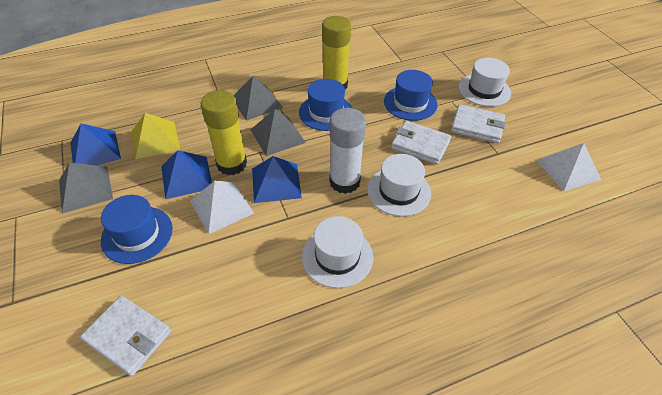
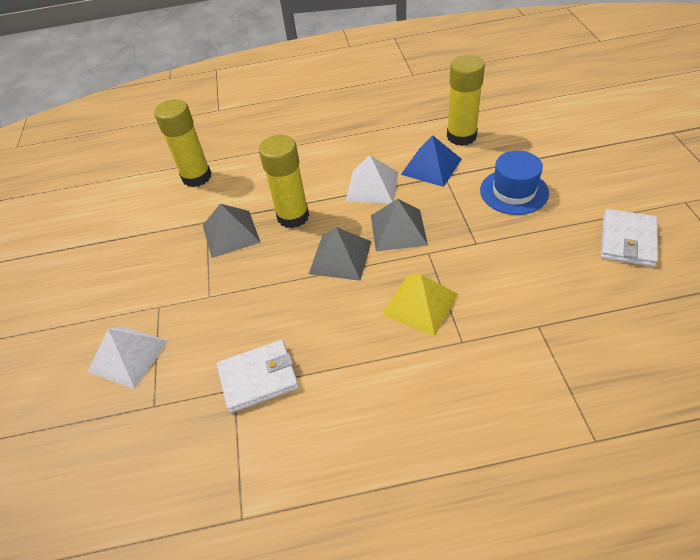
blue hat: 3 -> 1
blue pyramid: 3 -> 1
white glue stick: 1 -> 0
white hat: 3 -> 0
white wallet: 3 -> 2
yellow glue stick: 2 -> 3

